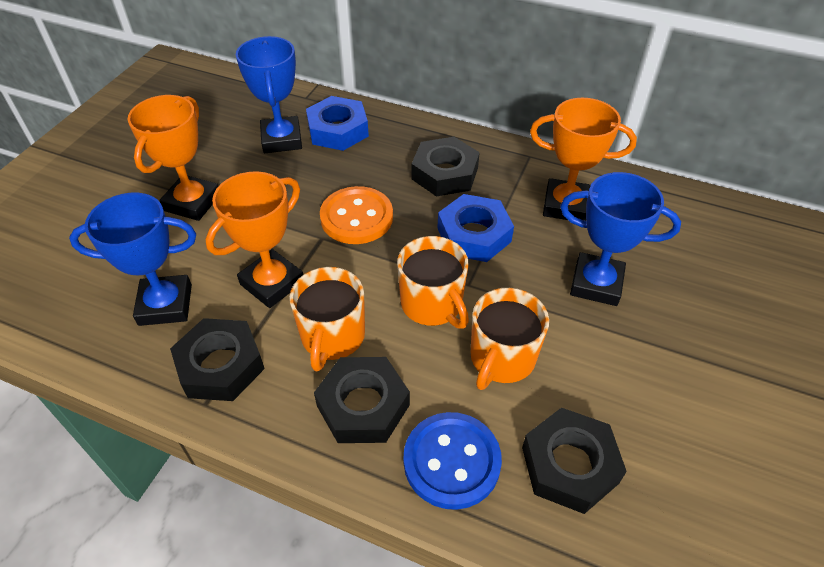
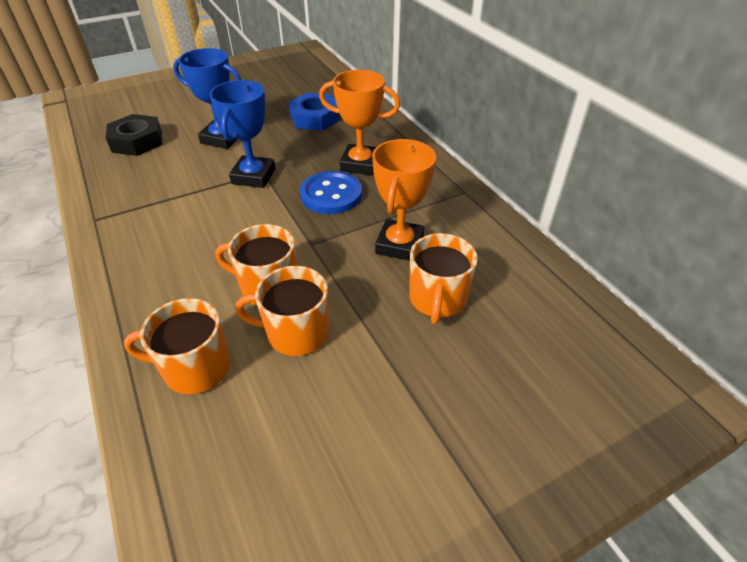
black nut: 4 -> 1
blue nut: 2 -> 1
blue trophy: 3 -> 2
orange button: 1 -> 0
orange mug: 3 -> 4
orange trophy: 3 -> 2

